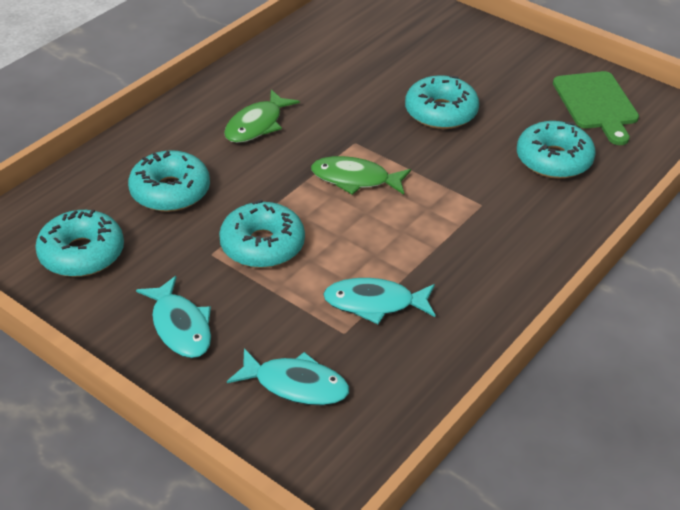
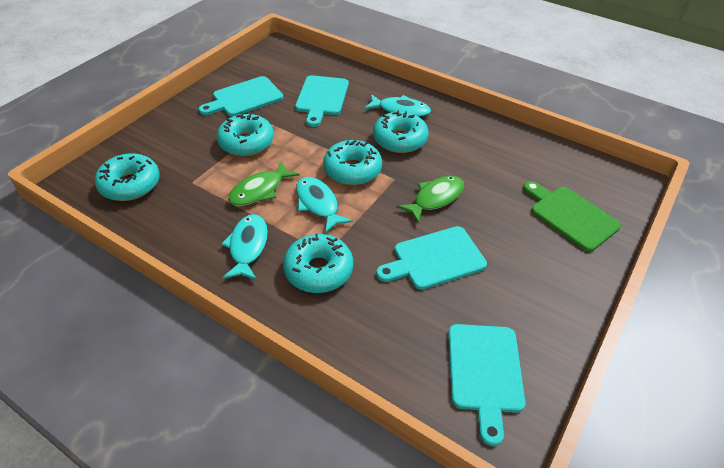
turquoise cutting board: 0 -> 4

